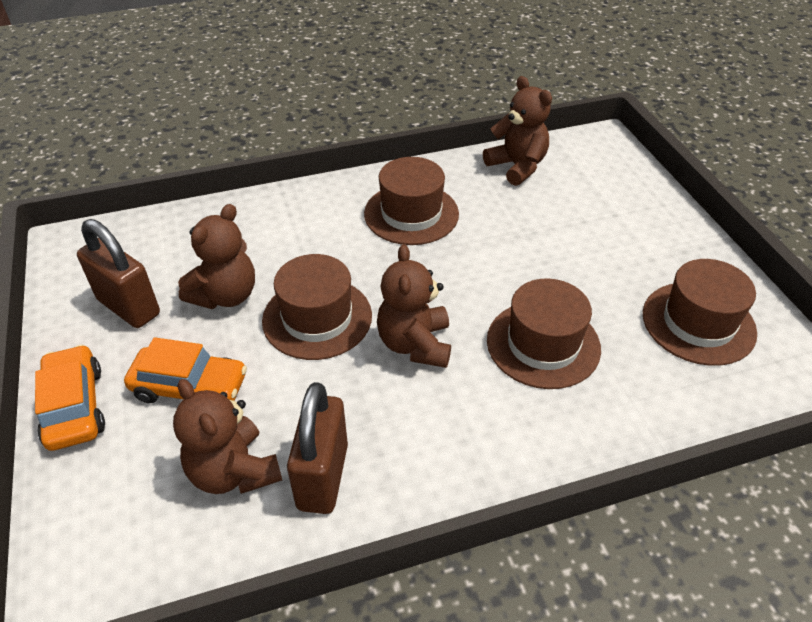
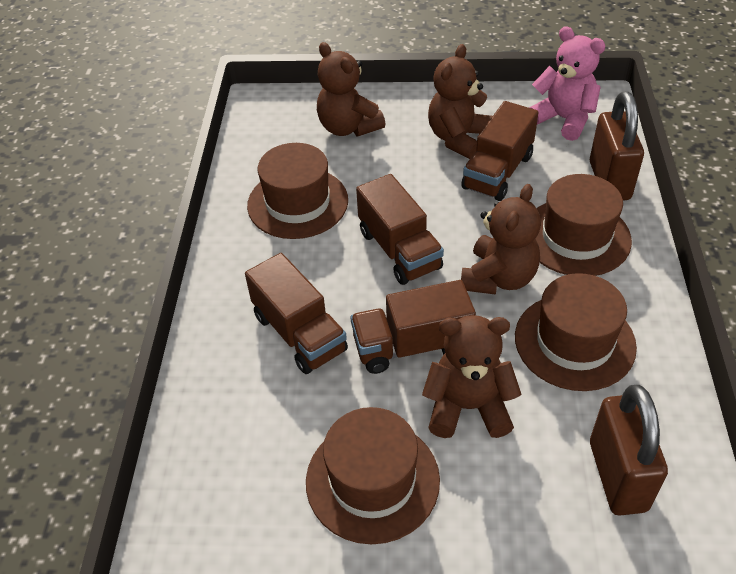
brown truck: 0 -> 4
orange car: 2 -> 0
pink teddy bear: 0 -> 1

